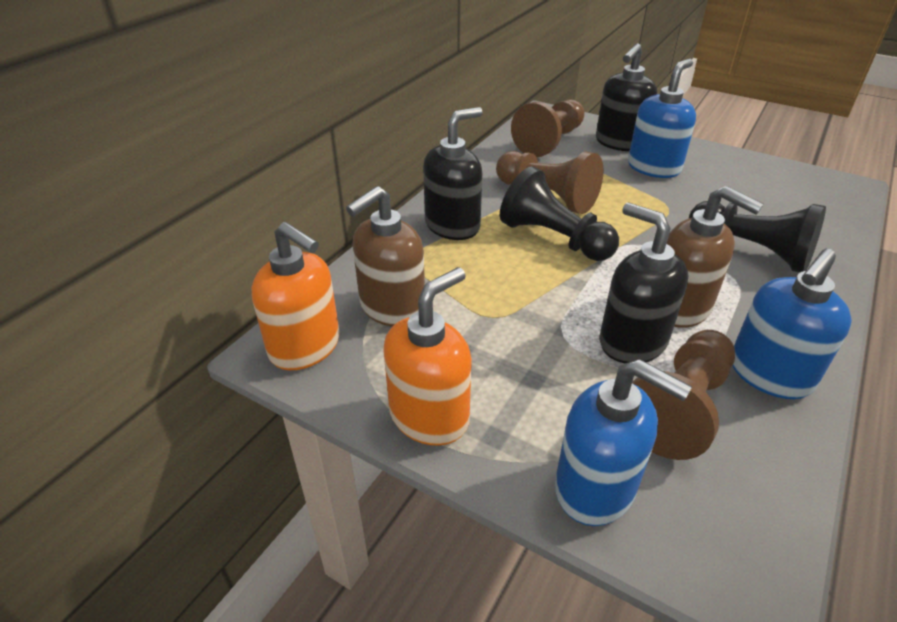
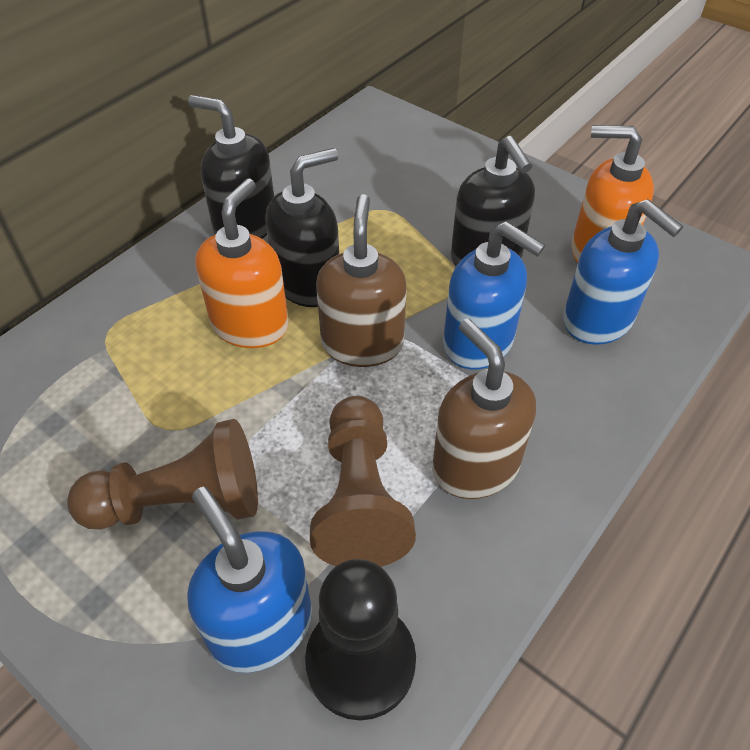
black pawn: 2 -> 1
brown pawn: 3 -> 2

